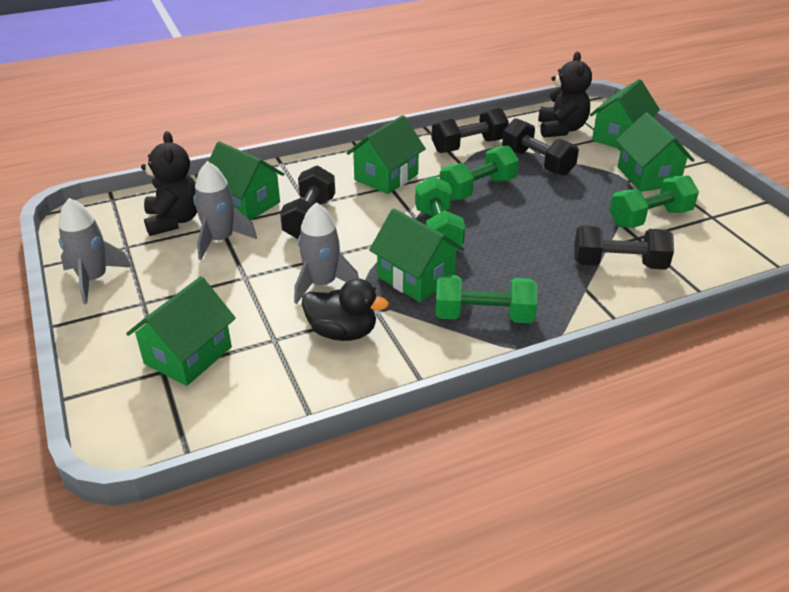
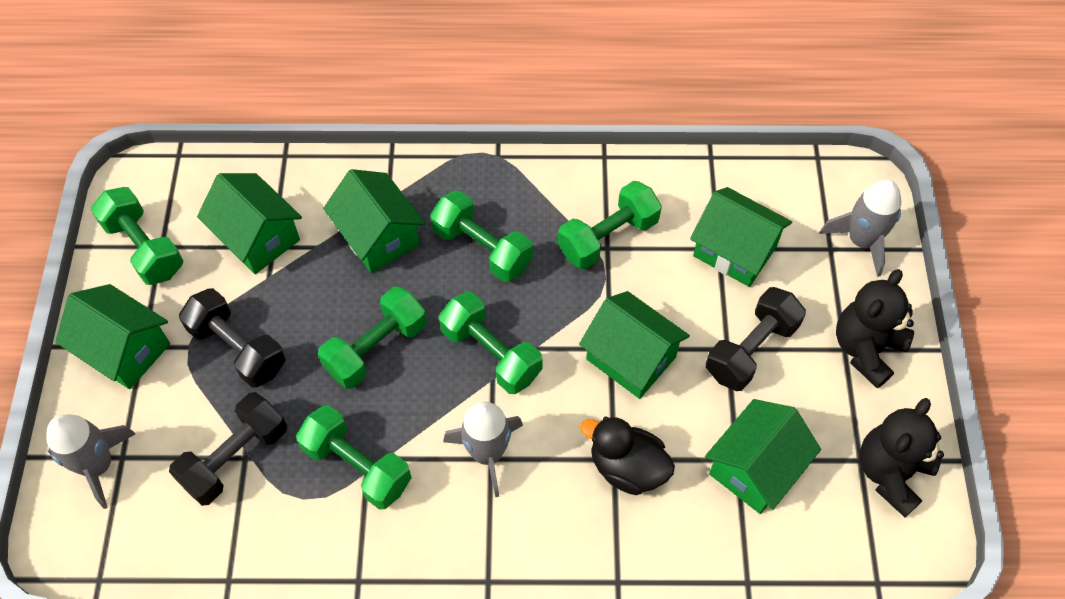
black dumbbell: 4 -> 3
green dumbbell: 4 -> 6

